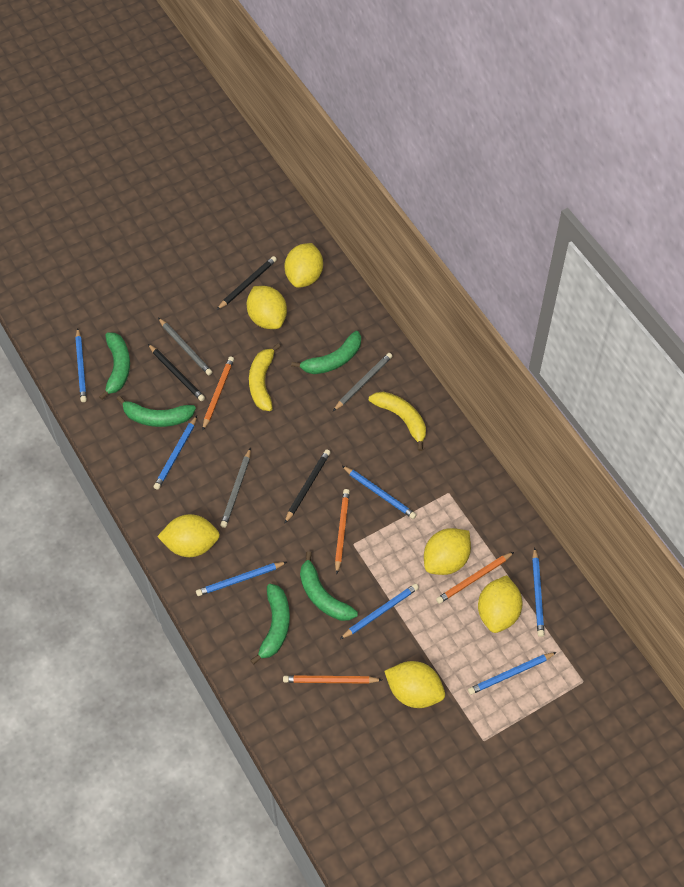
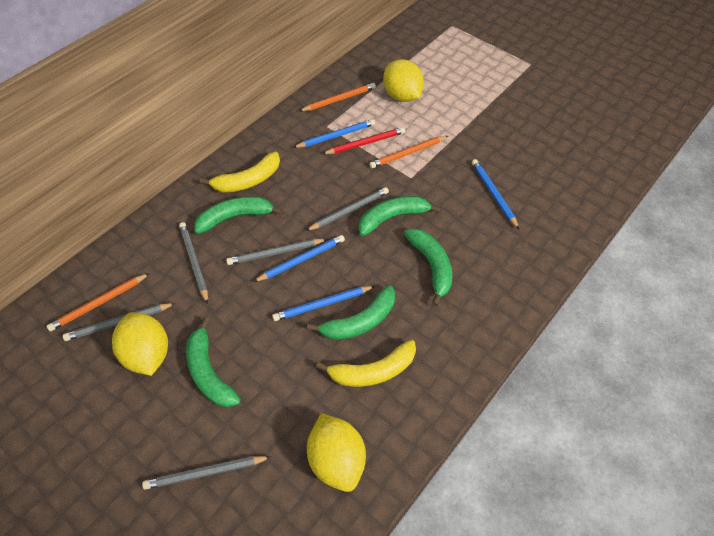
black pencil: 3 -> 0
blue pencil: 7 -> 4
grey pencil: 3 -> 5
orange pencil: 4 -> 3
red pencil: 0 -> 1
yellow lemon: 6 -> 3

